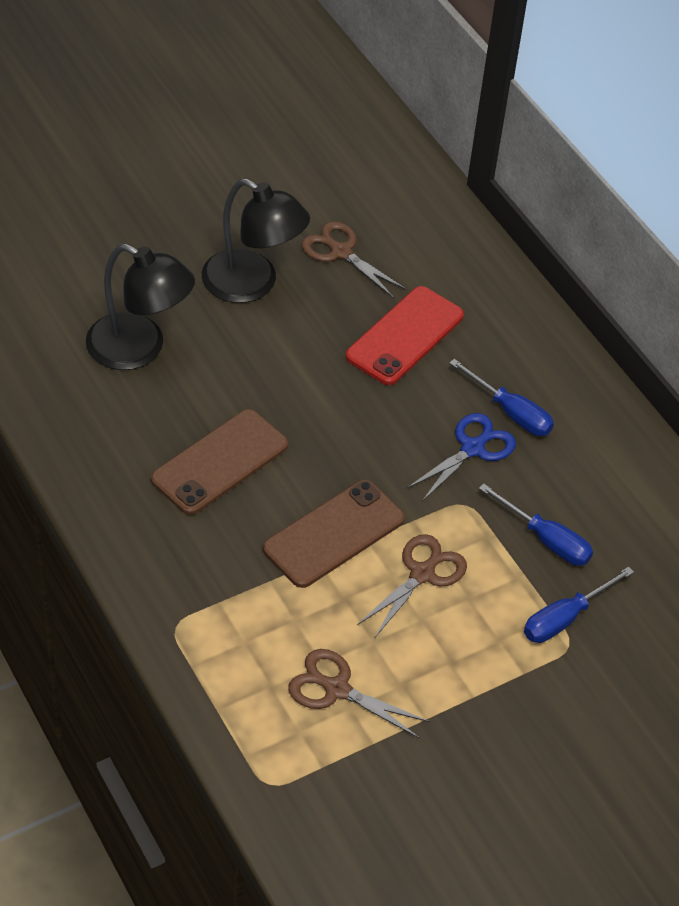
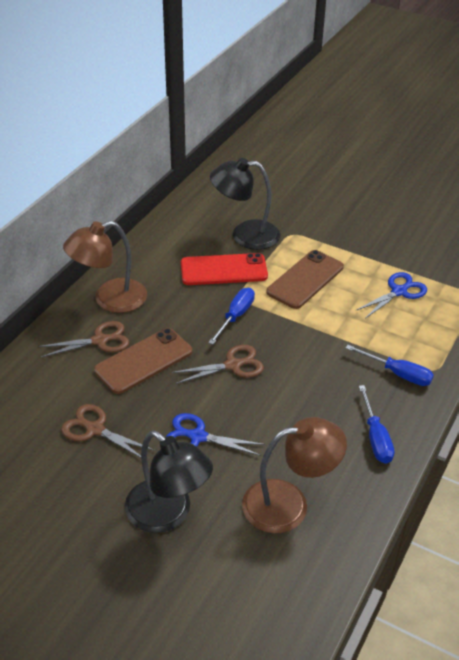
blue scissors: 1 -> 2
brown lamp: 0 -> 2

